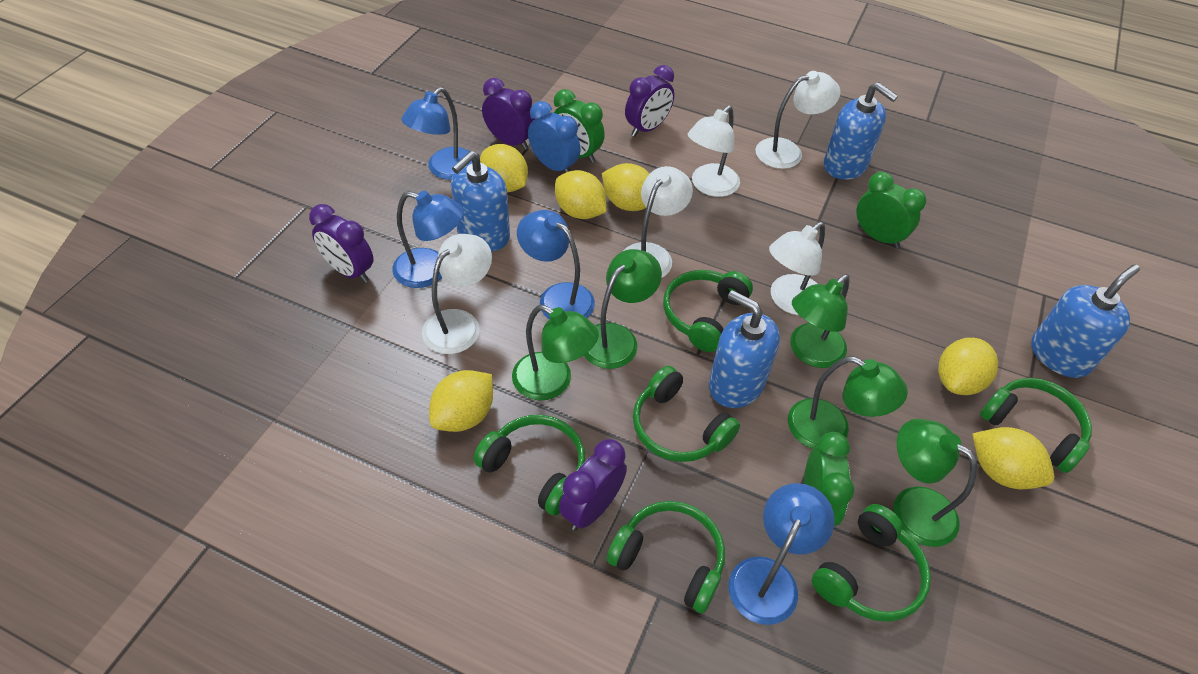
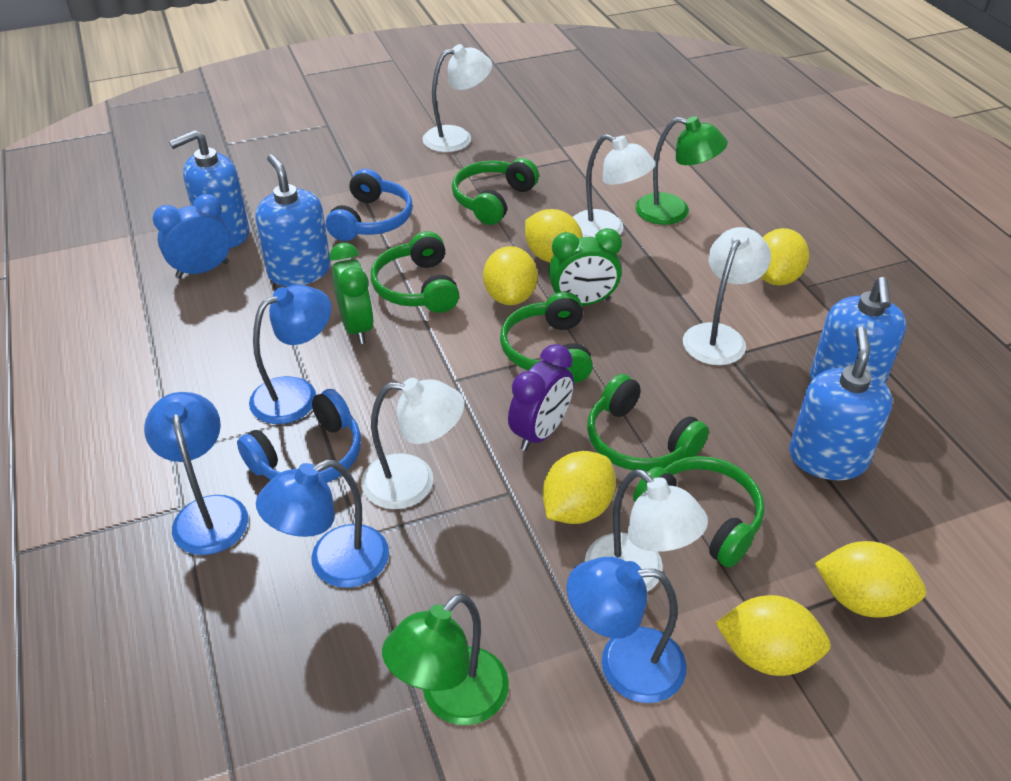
blue headphones: 0 -> 2
green clock: 3 -> 2
green headphones: 6 -> 5
green lamp: 5 -> 2
purple clock: 4 -> 1

